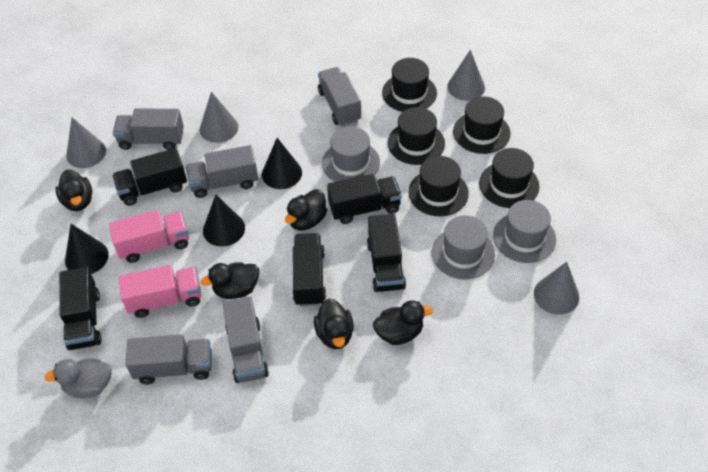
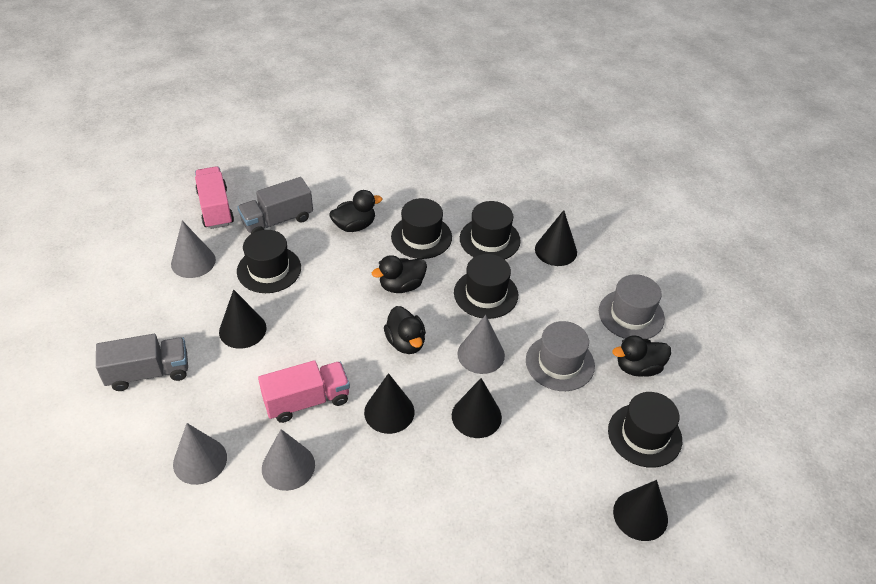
black cone: 3 -> 5
black duck: 5 -> 4
black truck: 5 -> 0
grey duck: 1 -> 0
grey hat: 3 -> 2
grey truck: 5 -> 2

